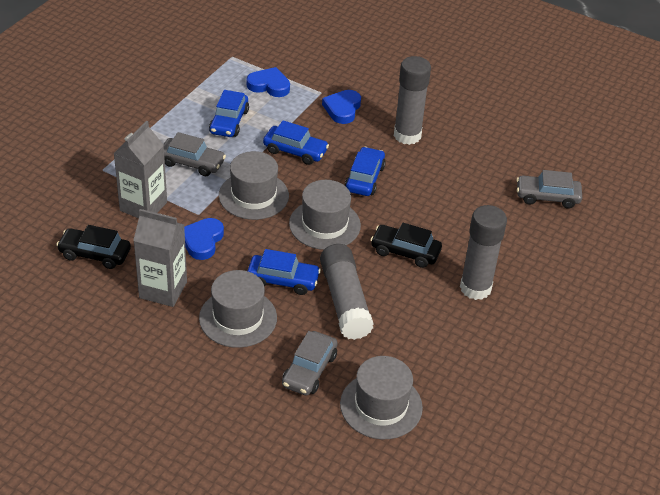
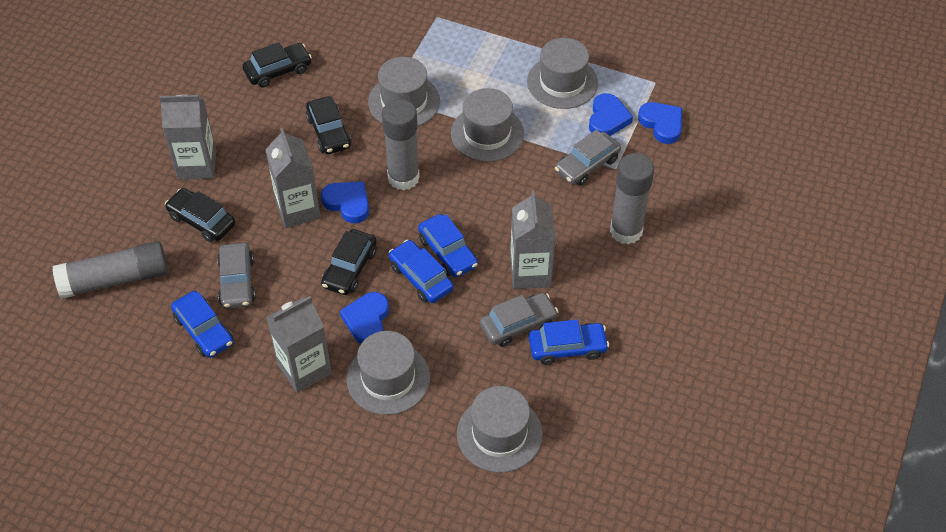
black car: 2 -> 4
blue heart: 3 -> 4
grey carton: 2 -> 4
grey hat: 4 -> 5

